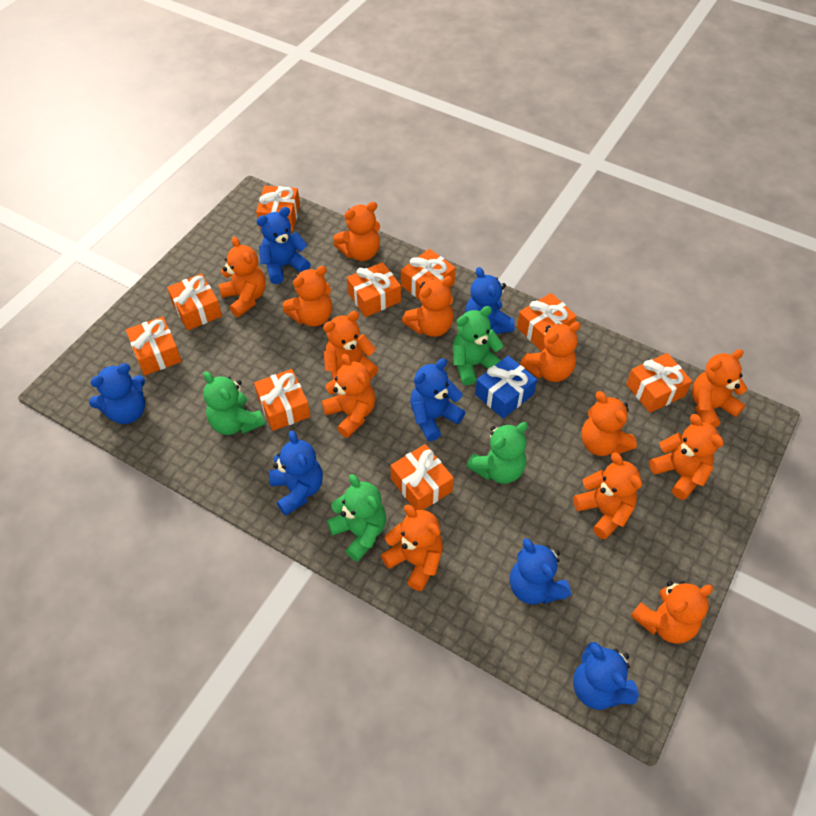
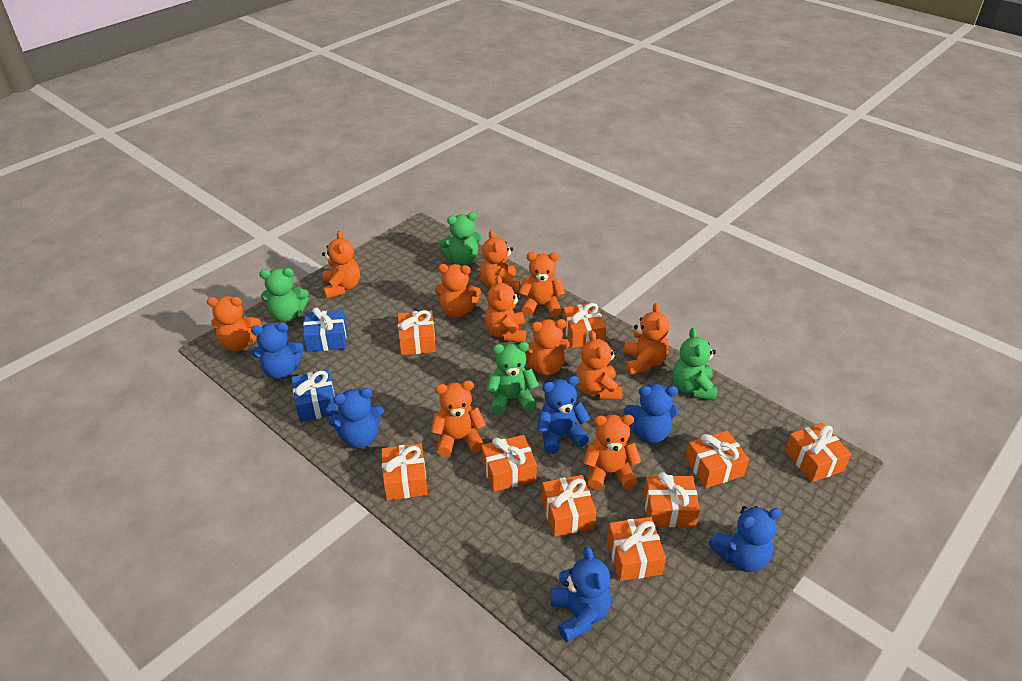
blue gift: 1 -> 2
blue teddy bear: 7 -> 6
orange teddy bear: 13 -> 11

